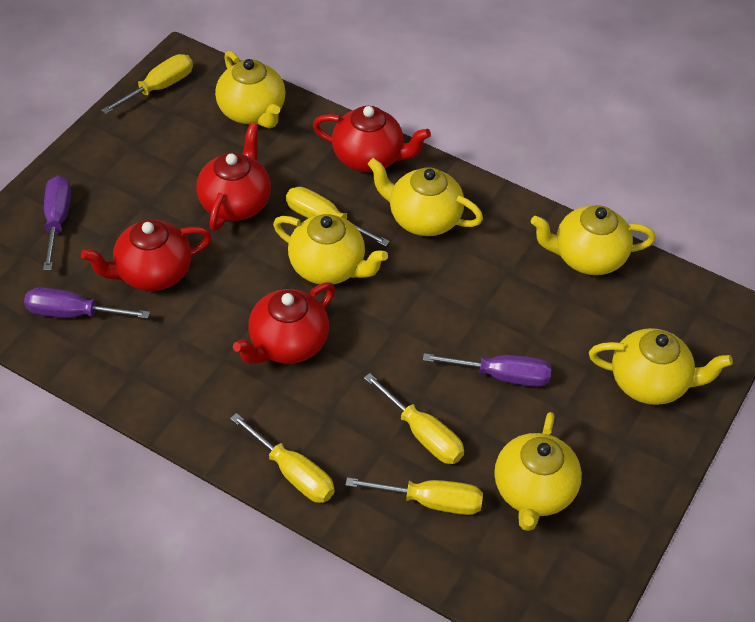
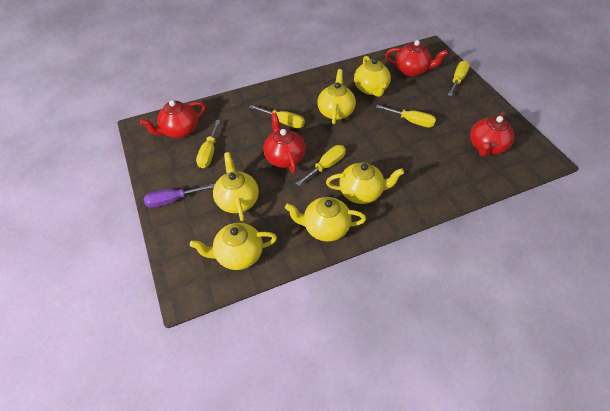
purple screwdriver: 3 -> 1

